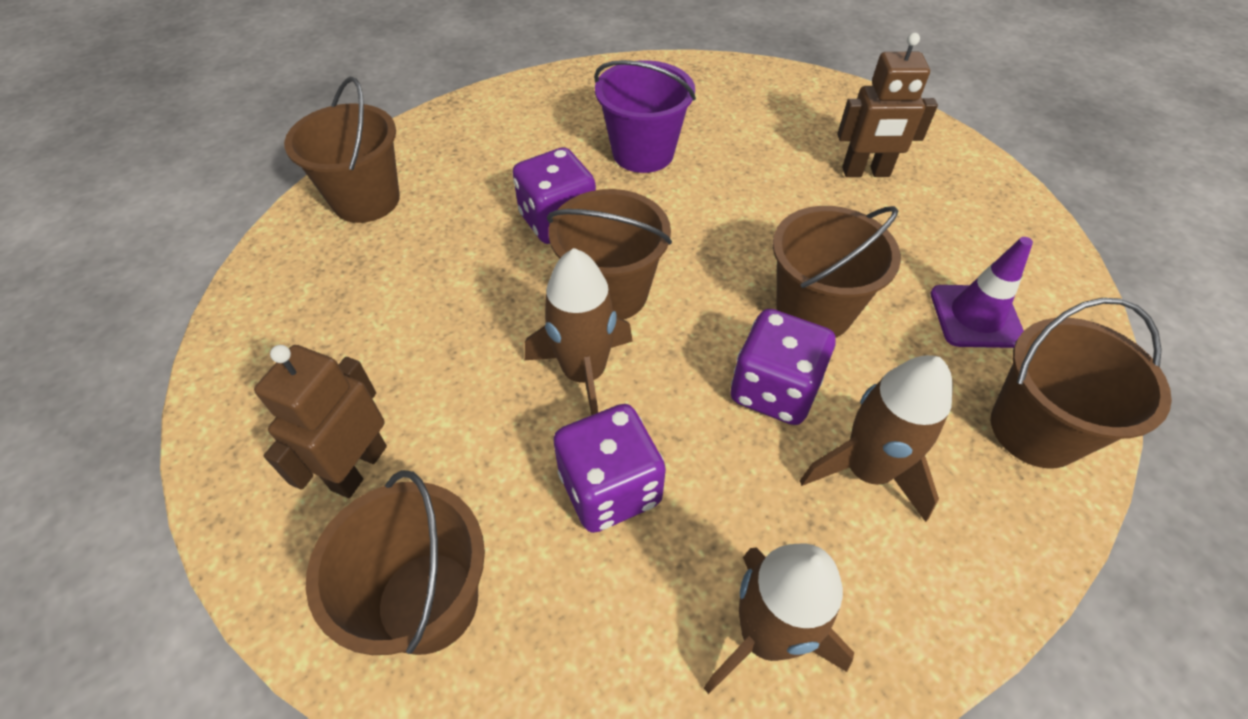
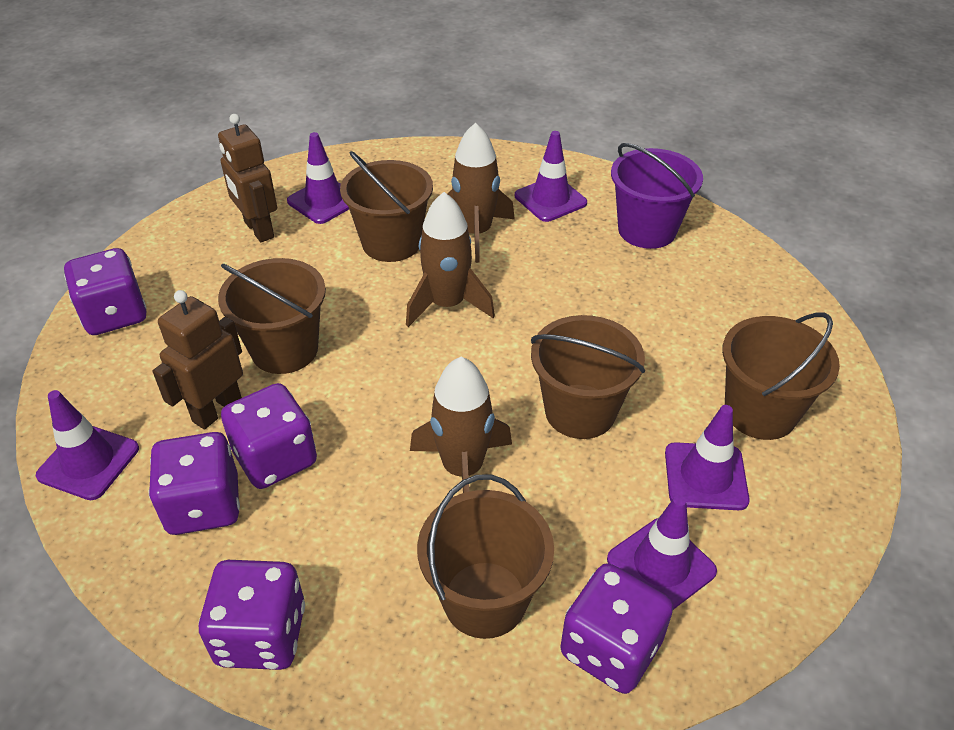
purple dice: 3 -> 5
purple traffic cone: 1 -> 5

